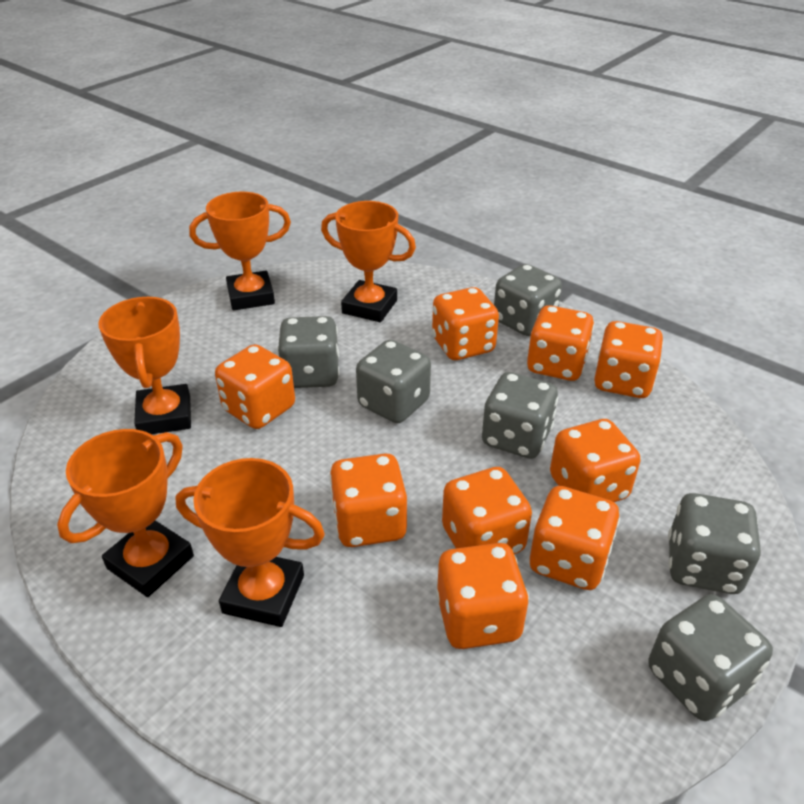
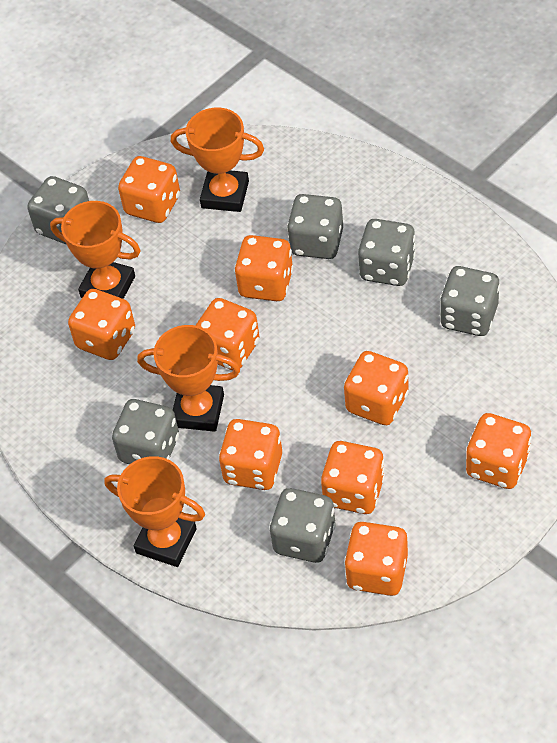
orange trophy: 5 -> 4

